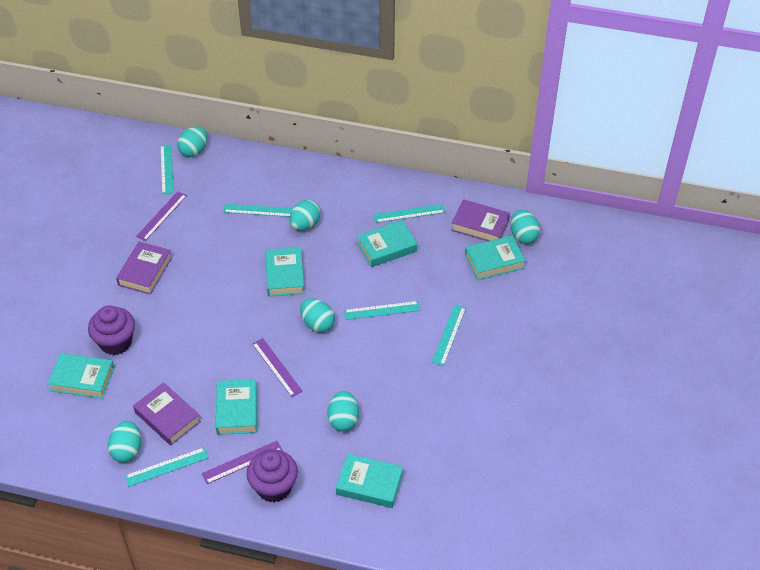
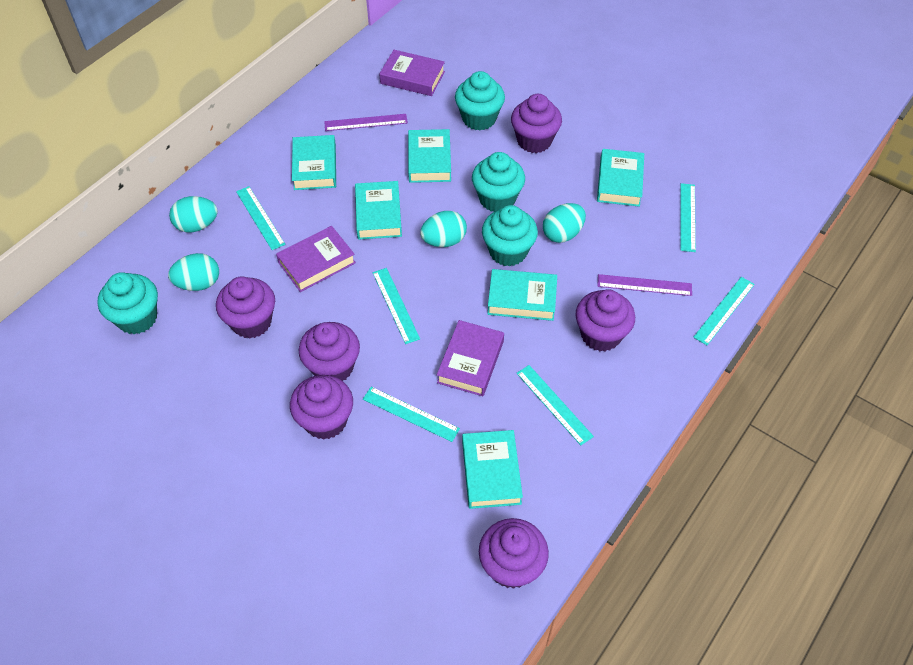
purple cupcake: 2 -> 6
purple ruler: 3 -> 2
turquoise cupcake: 0 -> 4
turquoise egg: 6 -> 4

